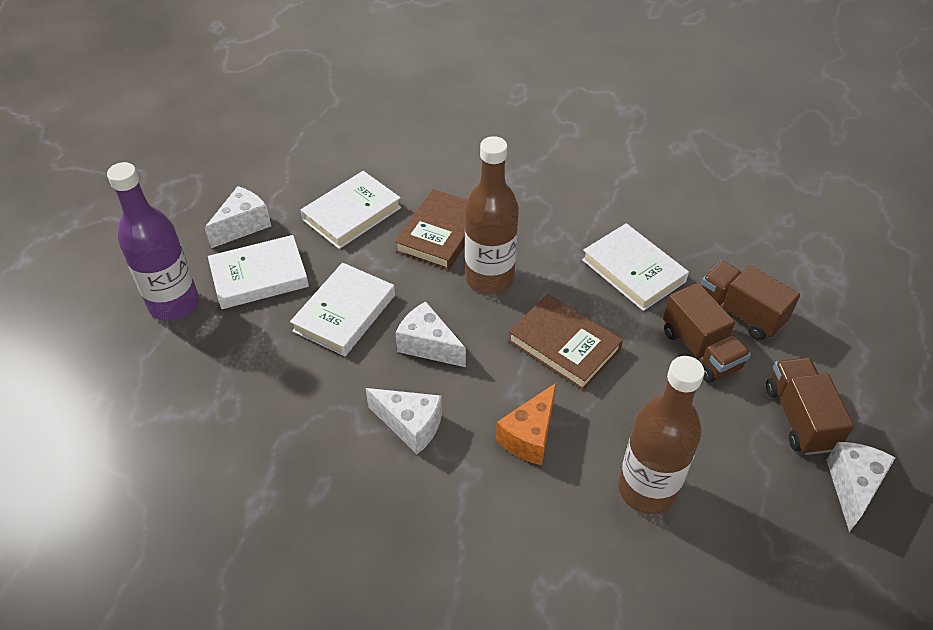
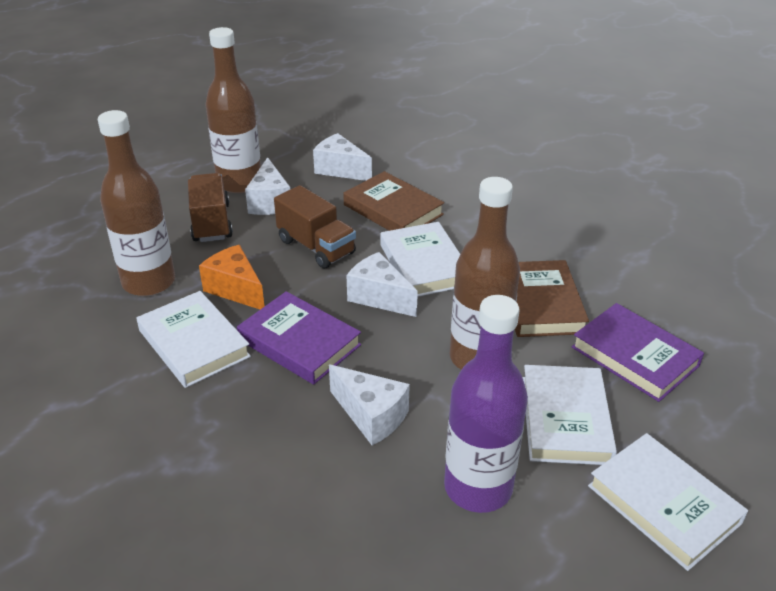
brown bottle: 2 -> 3
brown truck: 3 -> 2
purple book: 0 -> 2

